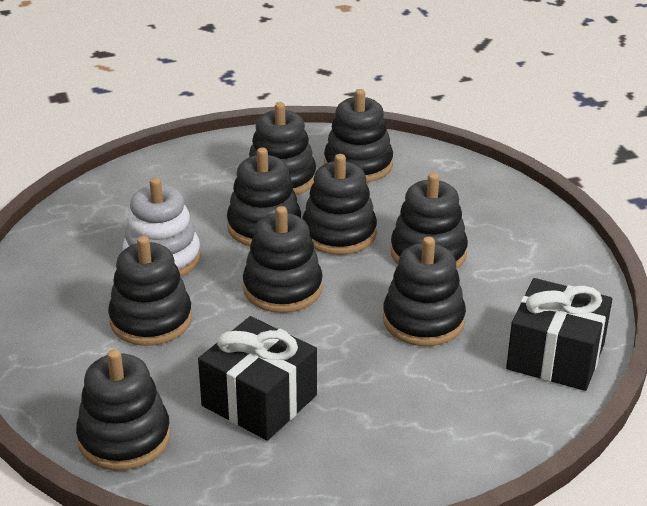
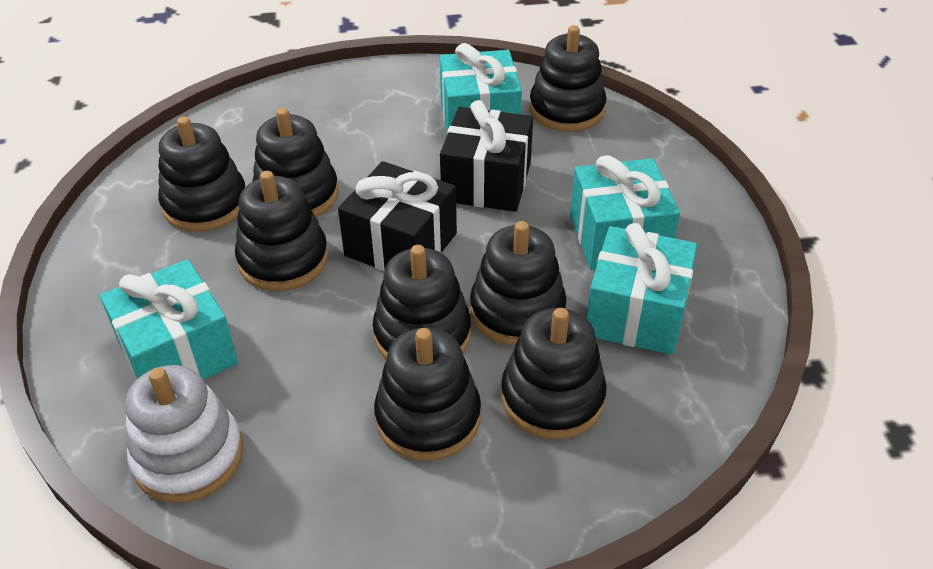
black stacking toy: 9 -> 8
turquoise gift: 0 -> 4

